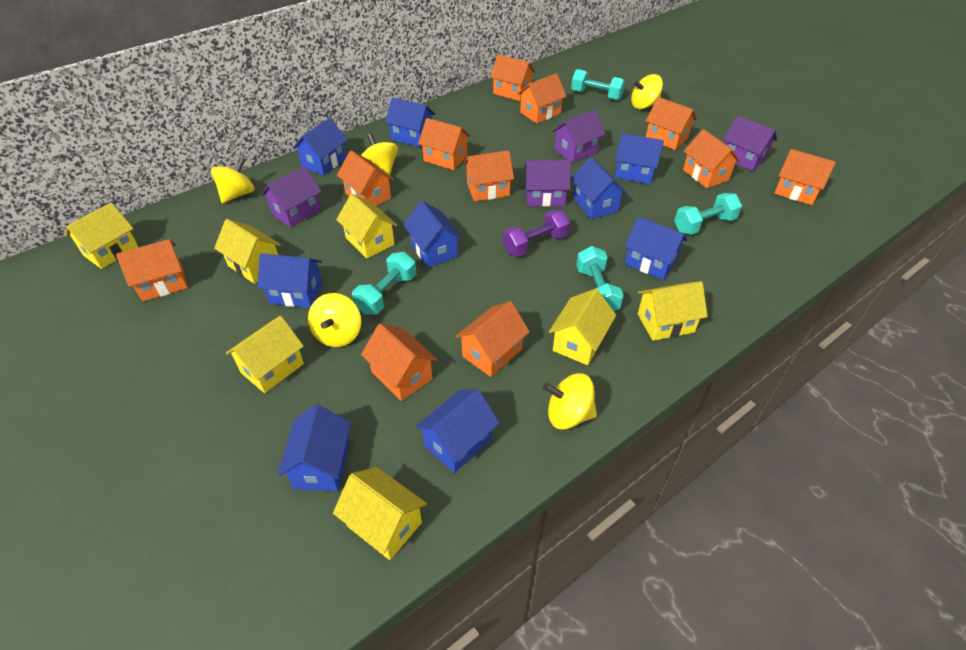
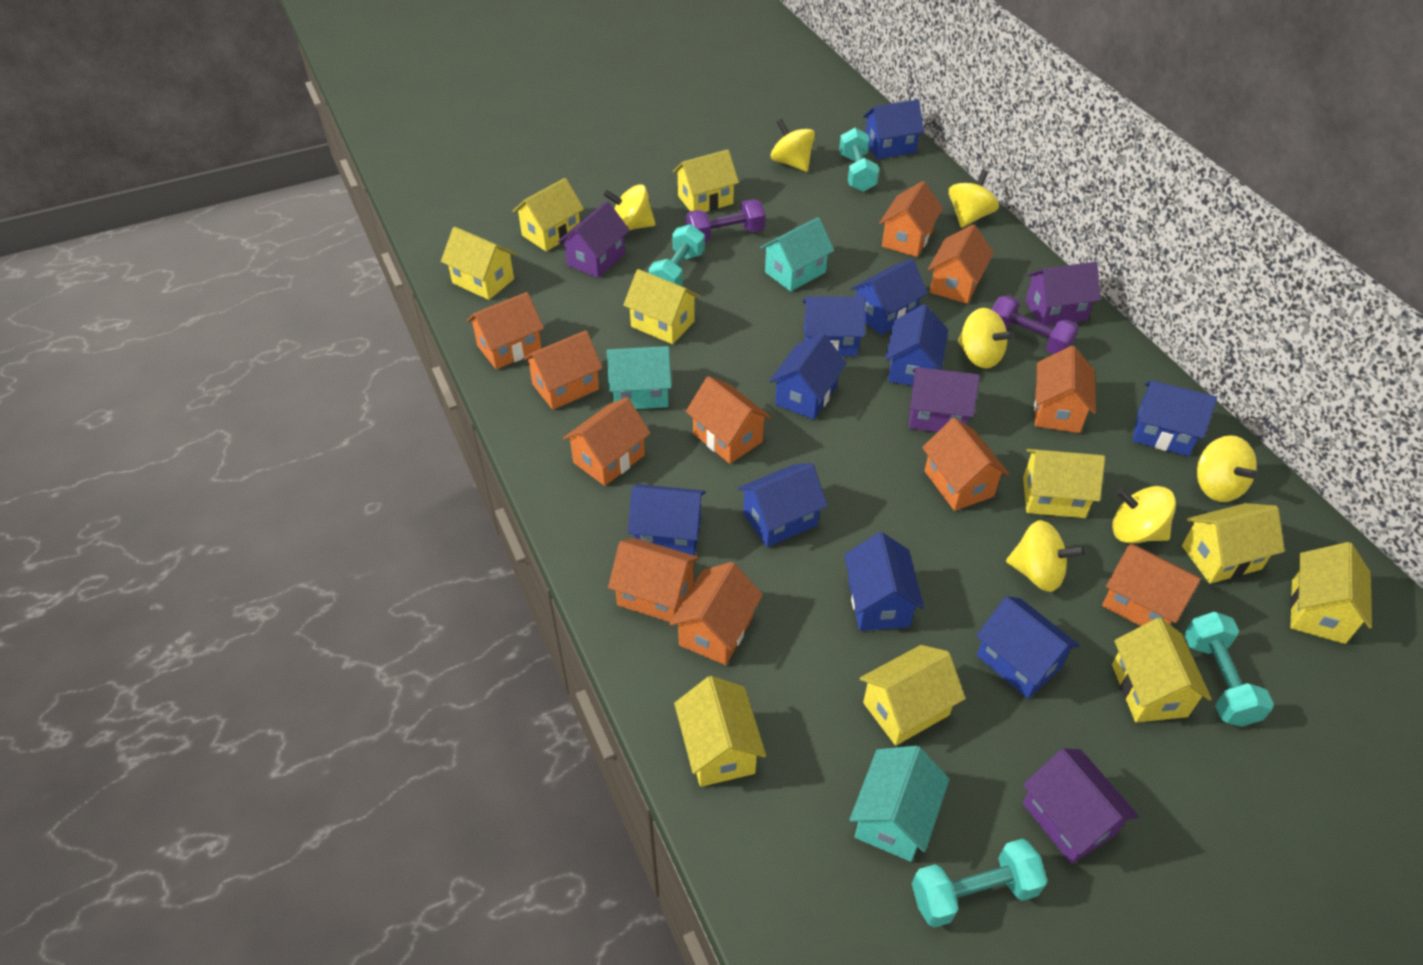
blue house: 9 -> 10
purple dumbbell: 1 -> 2
turquoise house: 0 -> 3
yellow house: 7 -> 10
yellow spinning top: 5 -> 7

